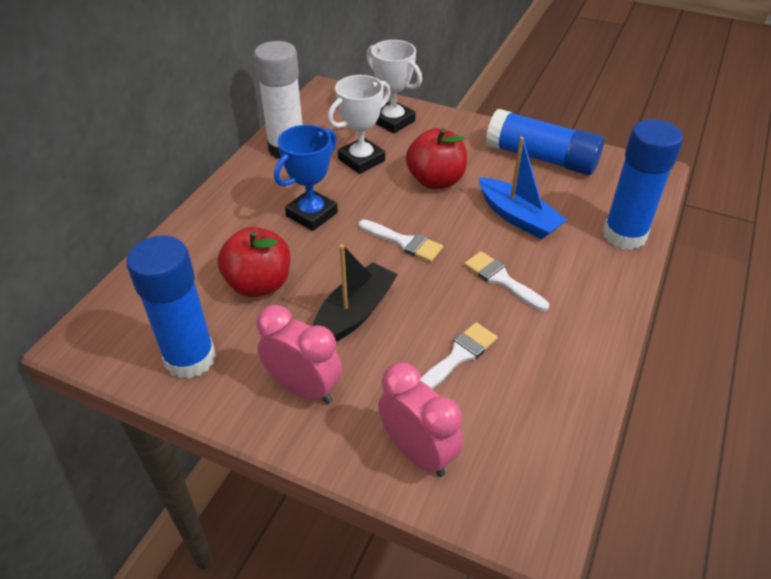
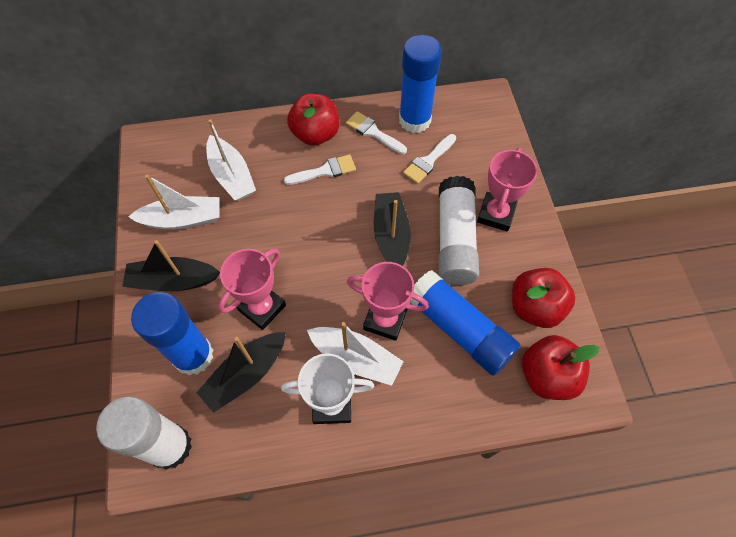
black boat: 1 -> 3
blue boat: 1 -> 0
blue trophy: 1 -> 0
pink clock: 2 -> 0
pink trophy: 0 -> 3
red apple: 2 -> 3
white boat: 0 -> 3
white glue stick: 1 -> 2
white trophy: 2 -> 1

